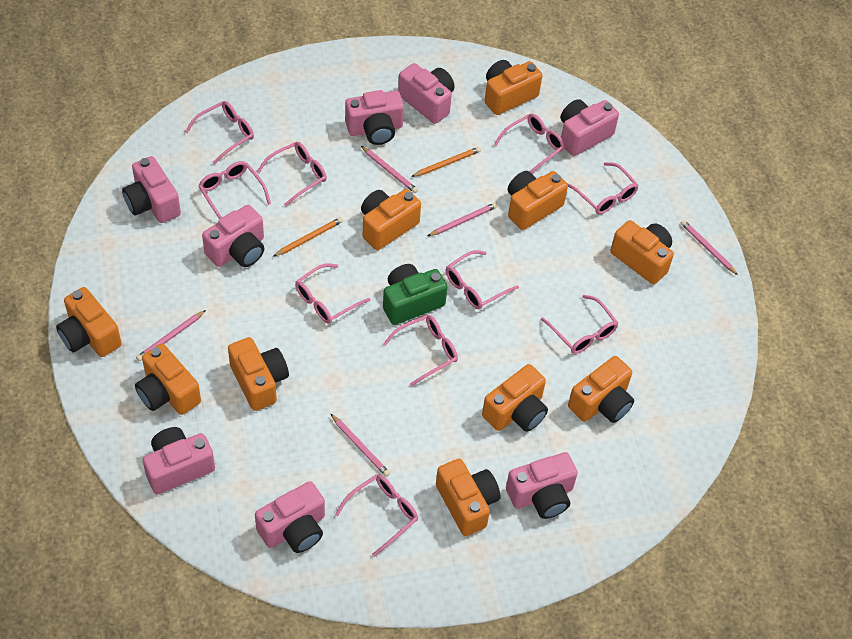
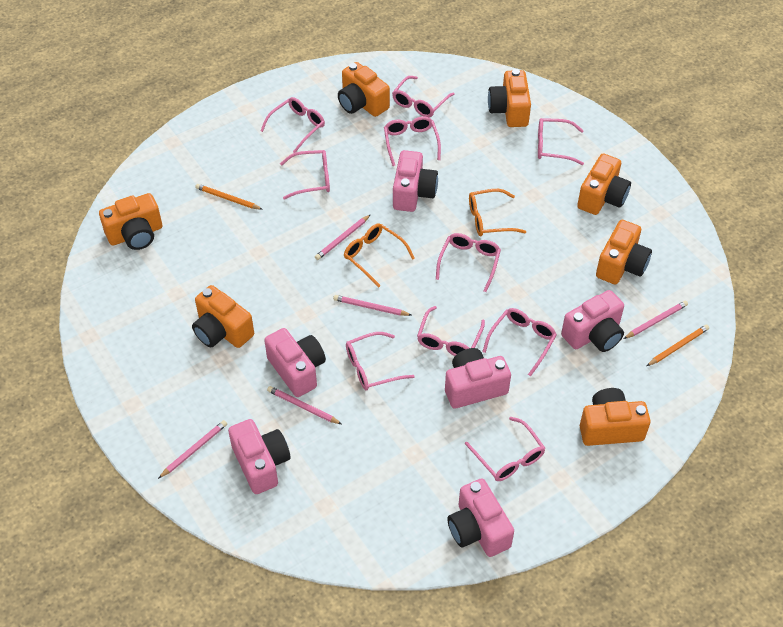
green camera: 1 -> 0
orange camera: 10 -> 7
orange glasses: 0 -> 2
pink camera: 8 -> 6

